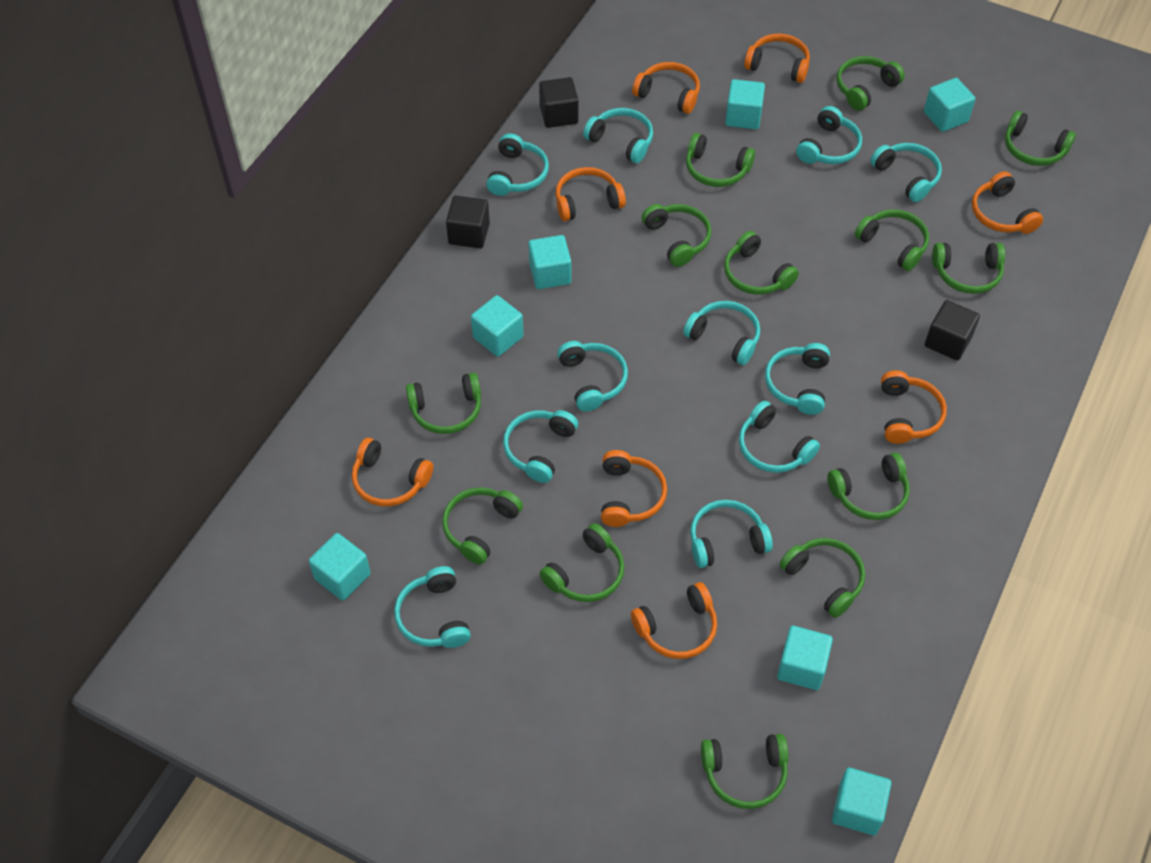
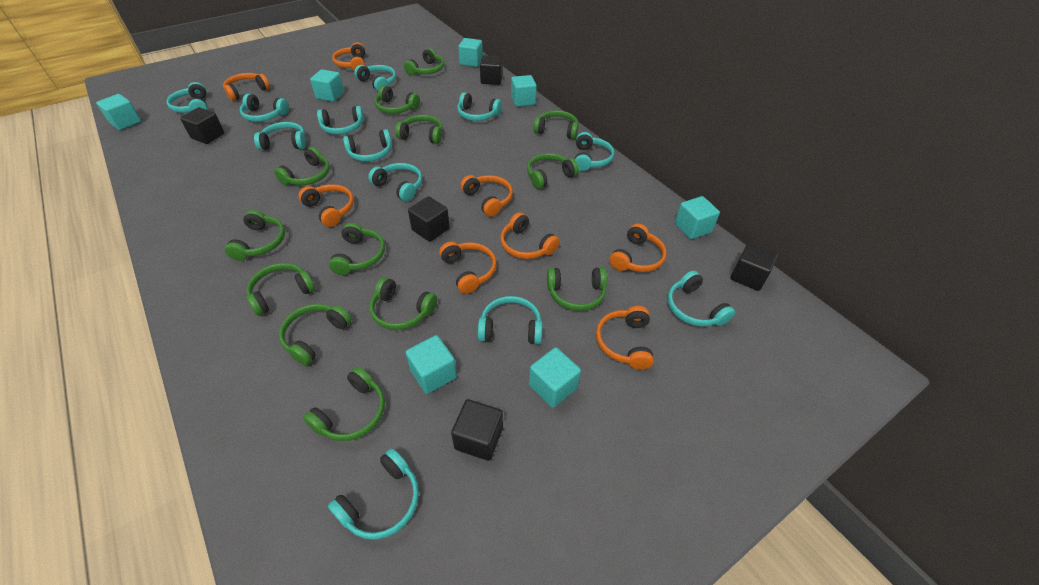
black cube: 3 -> 5
turquoise headphones: 11 -> 12

